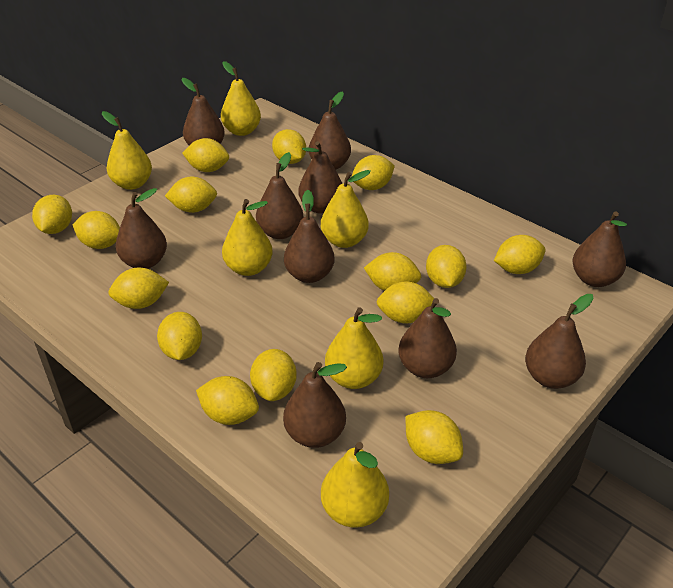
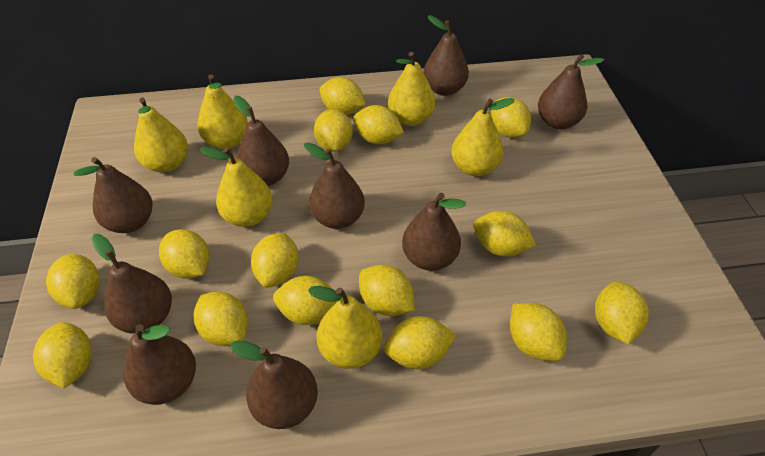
brown pear: 10 -> 9

